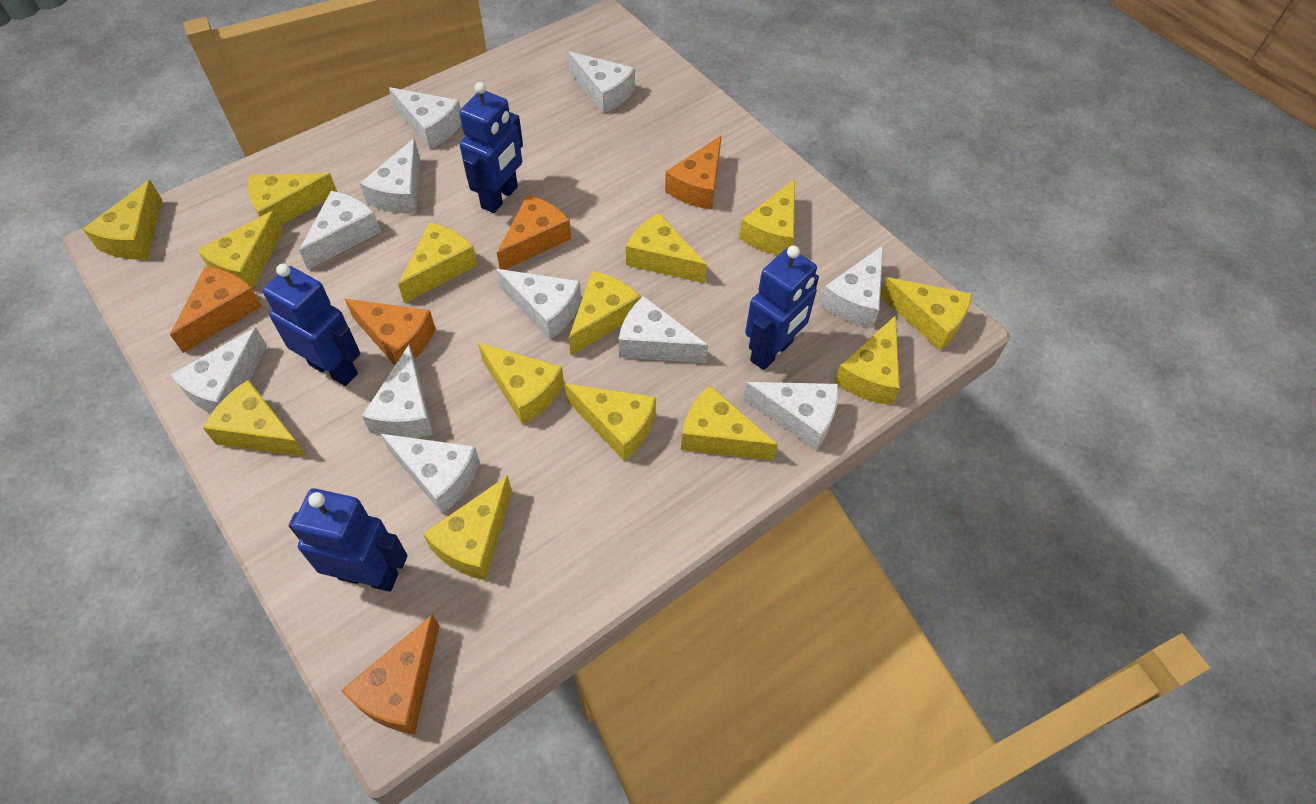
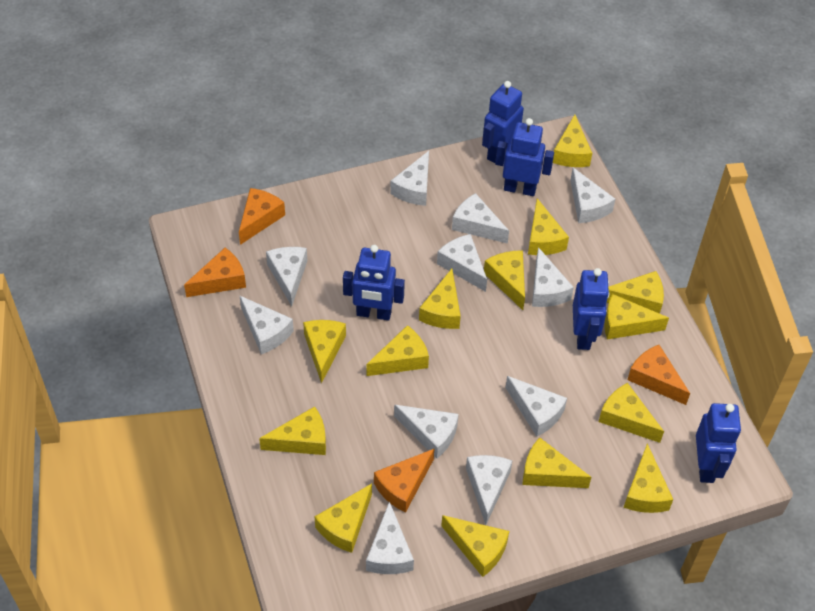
blue robot: 4 -> 5
orange cheese: 5 -> 4

